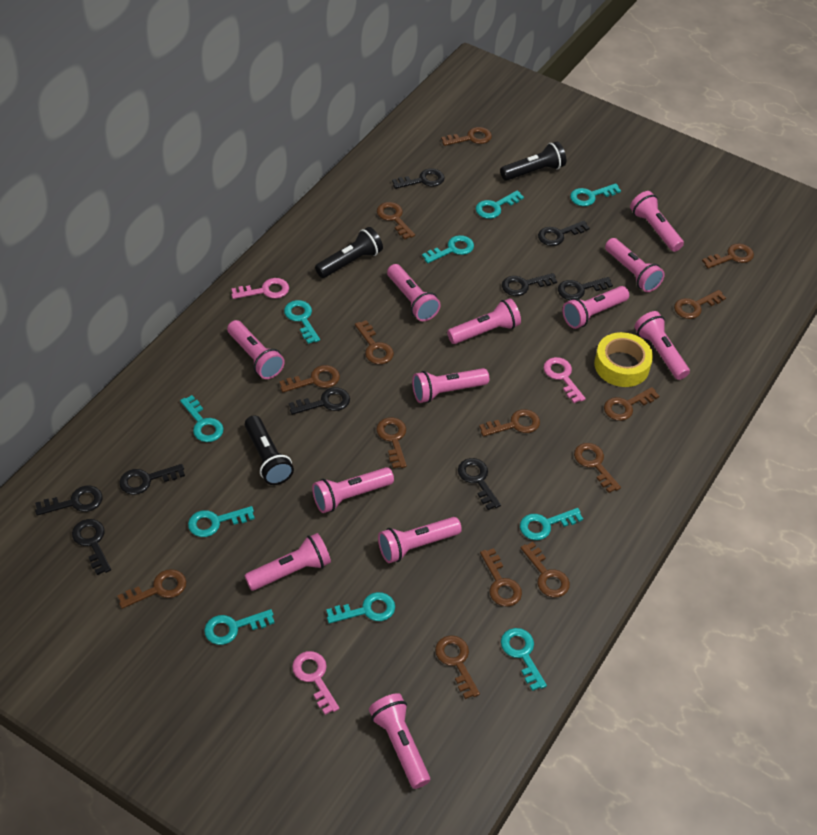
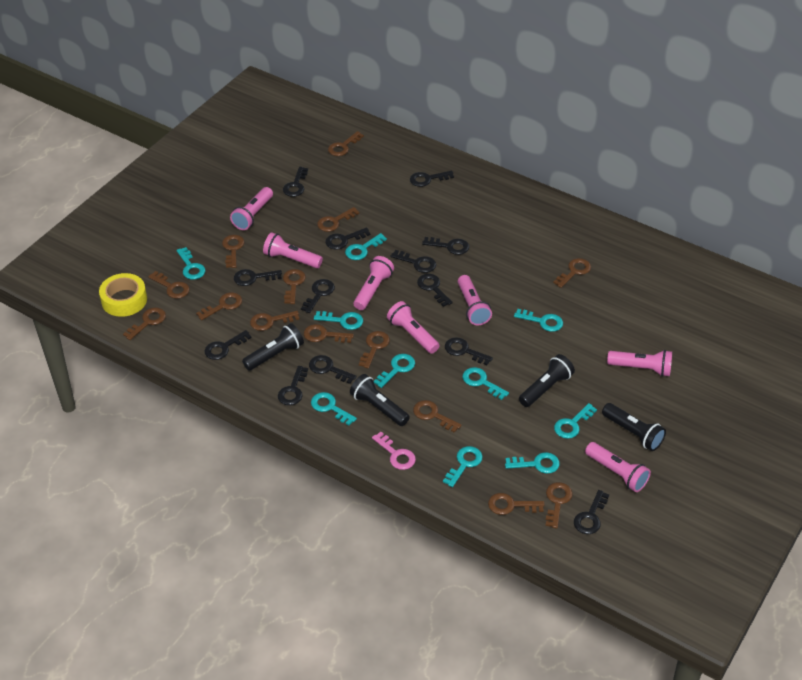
black flashlight: 3 -> 4
black key: 9 -> 13
pink flashlight: 12 -> 7
pink key: 3 -> 1

